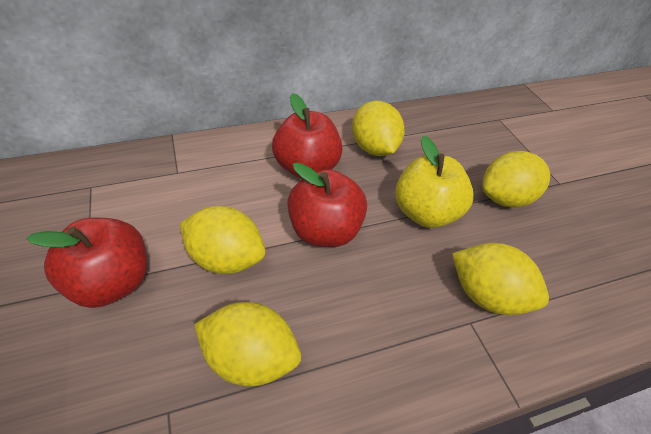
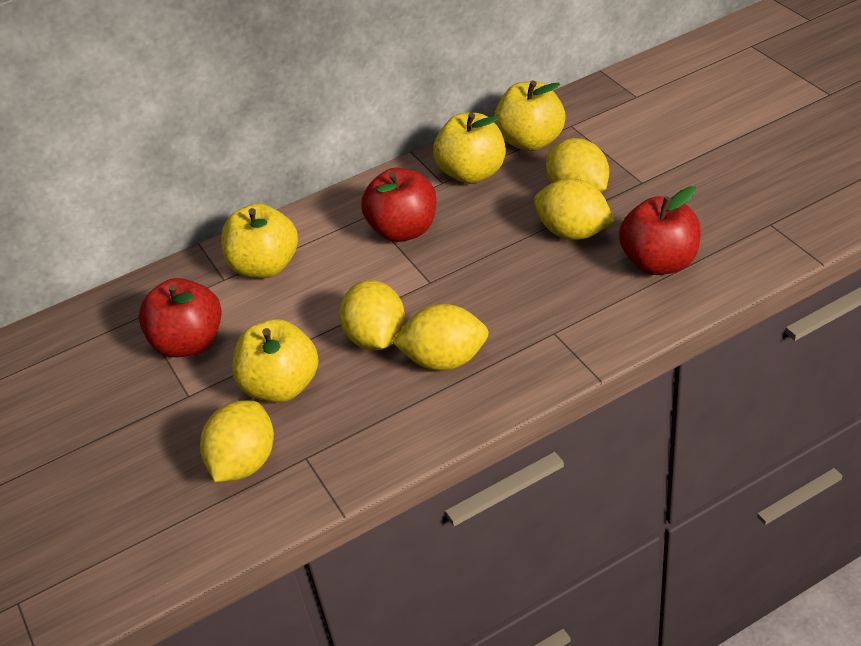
yellow apple: 1 -> 4

